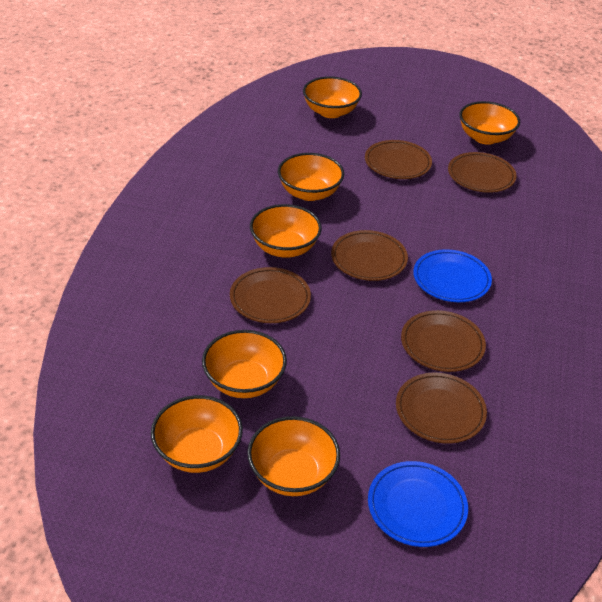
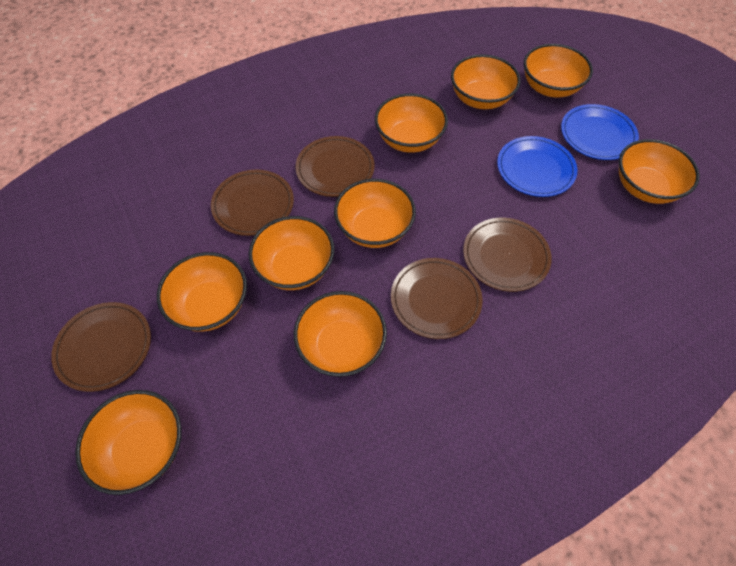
brown plate: 6 -> 5
orange bowl: 7 -> 9

